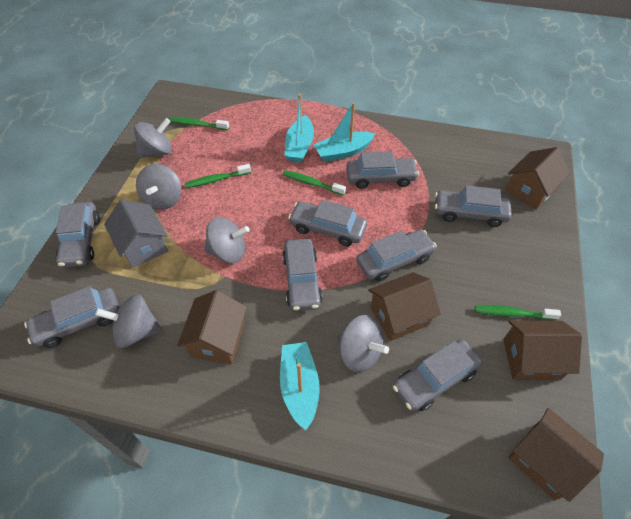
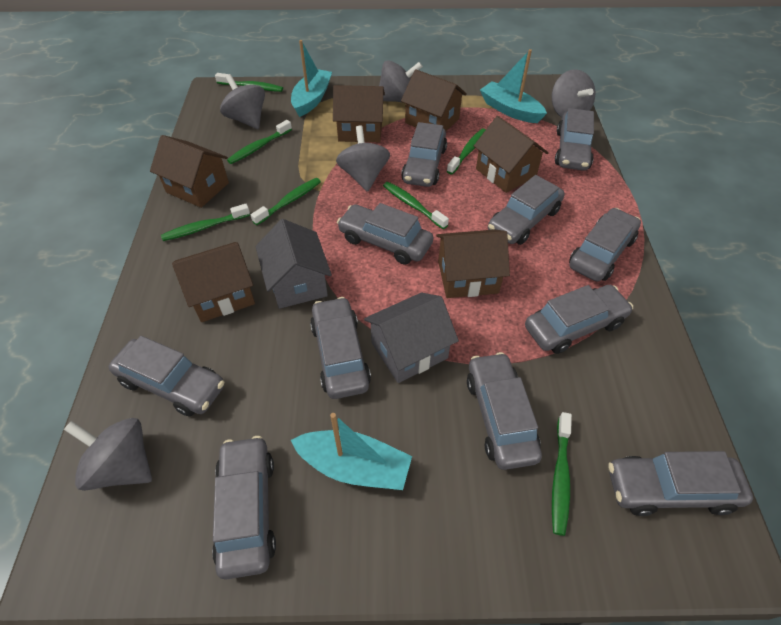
brown house: 5 -> 6
green toothbrush: 4 -> 7
grey car: 8 -> 11
grey house: 1 -> 2

